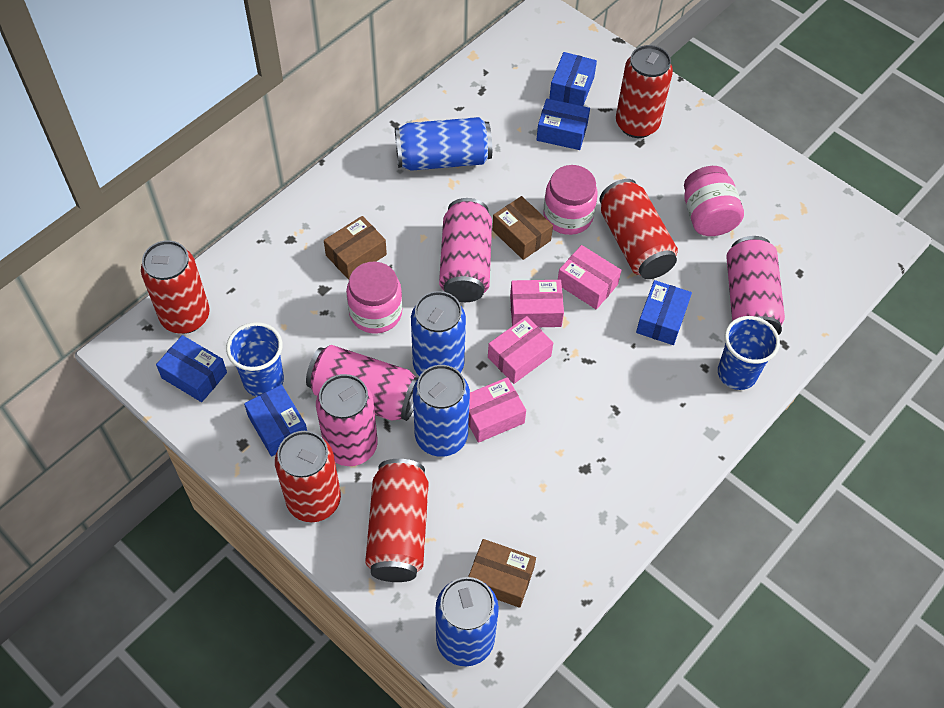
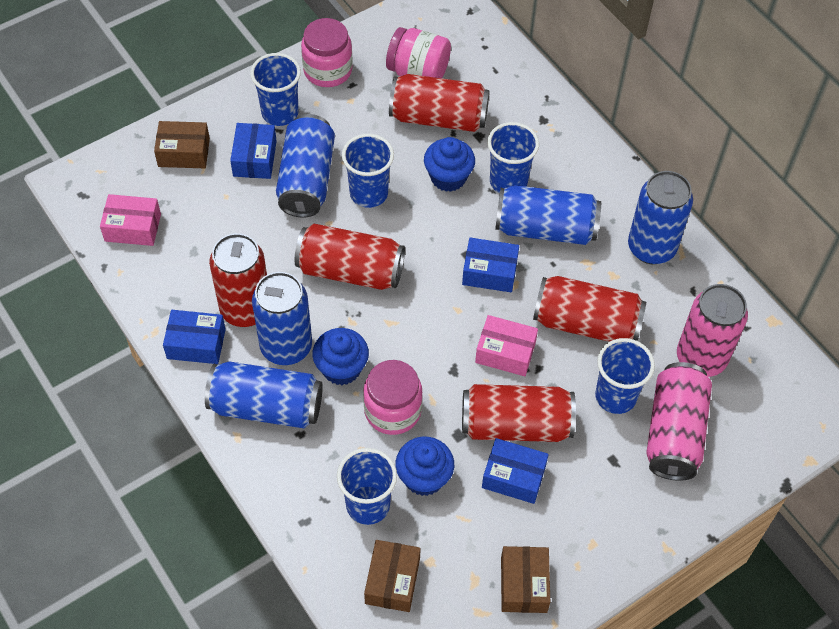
blue box: 5 -> 4
blue can: 4 -> 5
blue cup: 2 -> 5
blue cupcake: 0 -> 3
pink box: 4 -> 2
pink can: 4 -> 2

